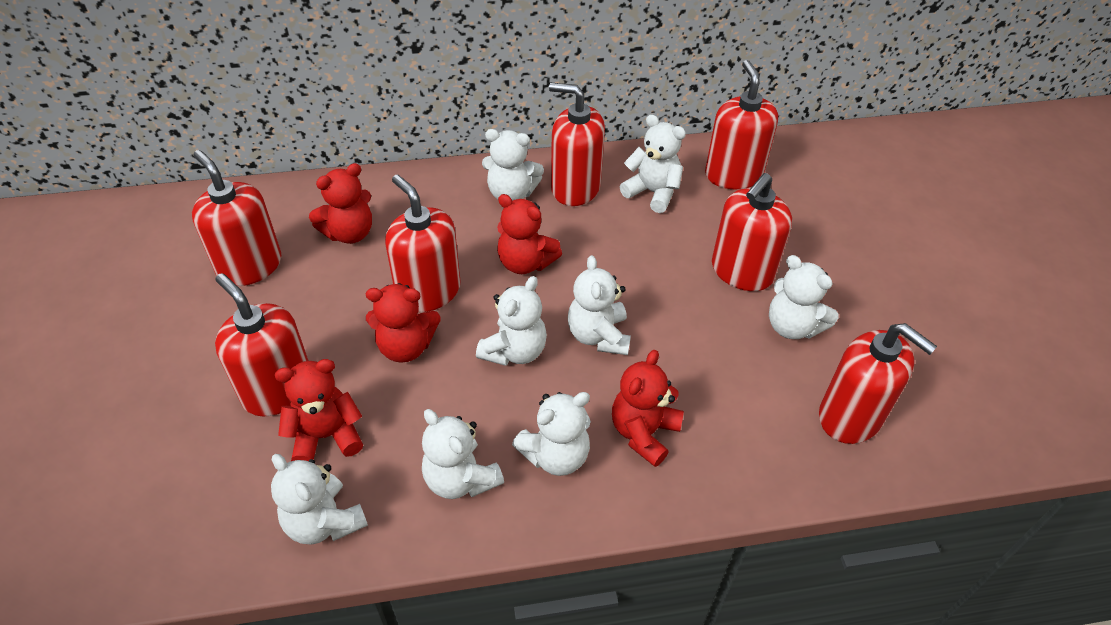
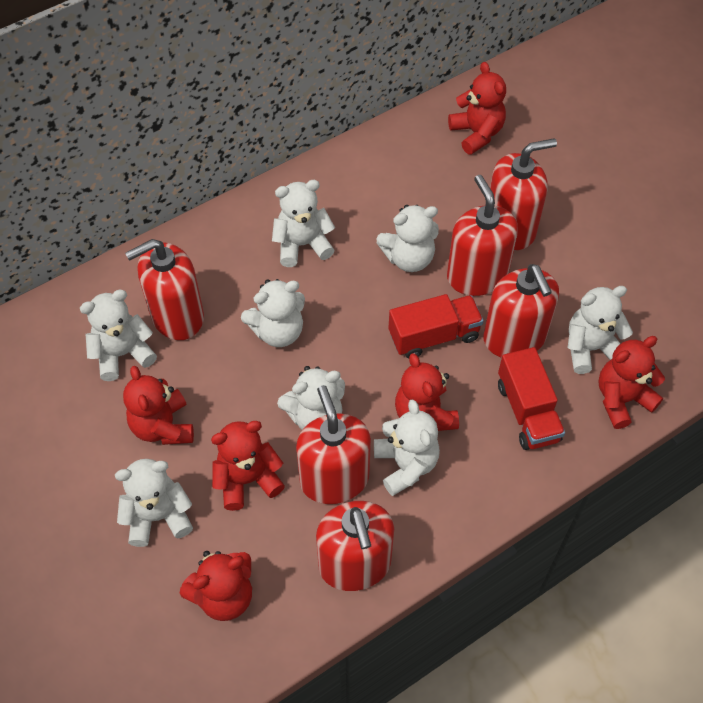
red soap dispenser: 7 -> 6
red teddy bear: 5 -> 6
red truck: 0 -> 2

